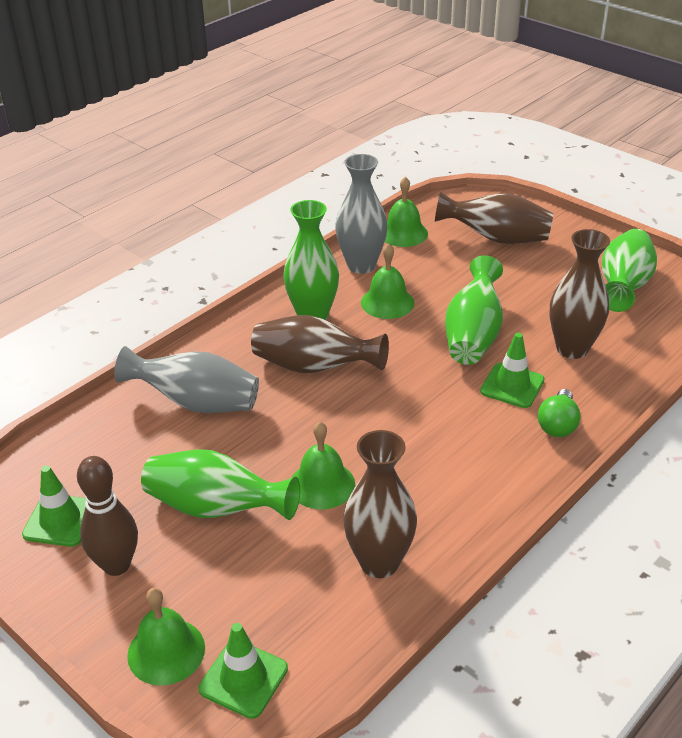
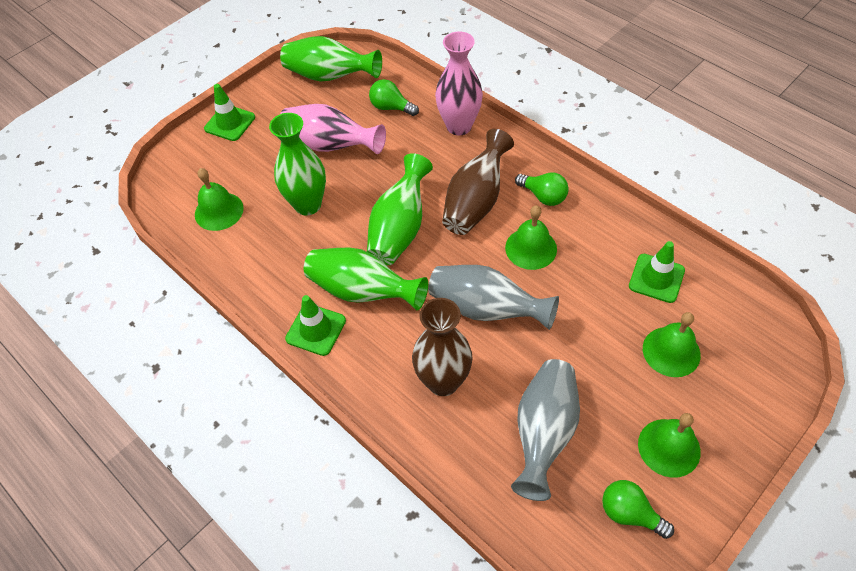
brown bowling pin: 1 -> 0
brown vase: 4 -> 2
green light bulb: 1 -> 3
pink vase: 0 -> 2

